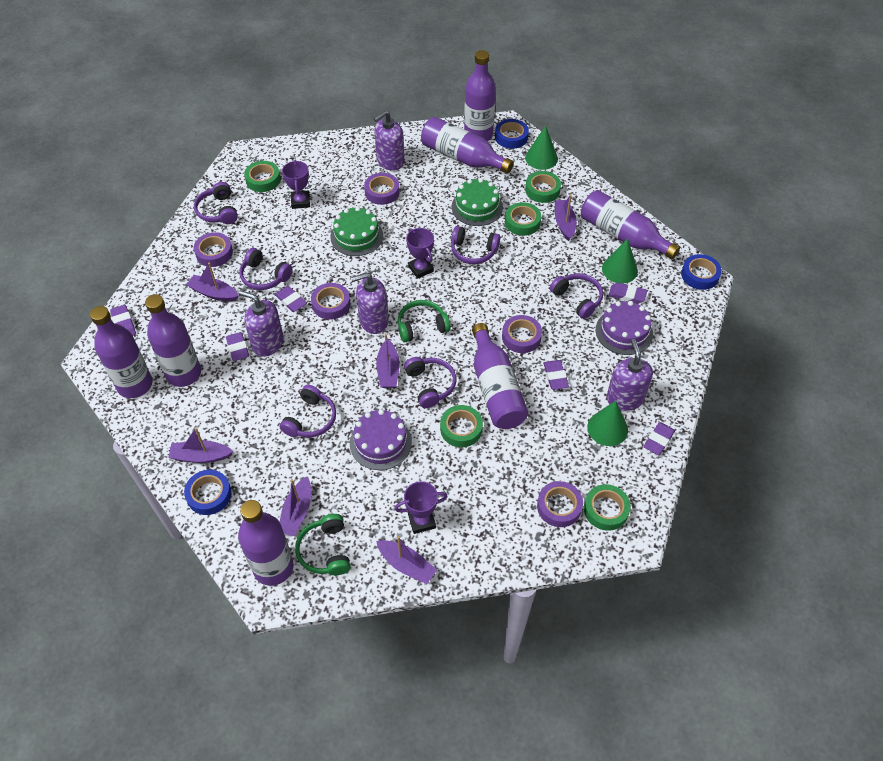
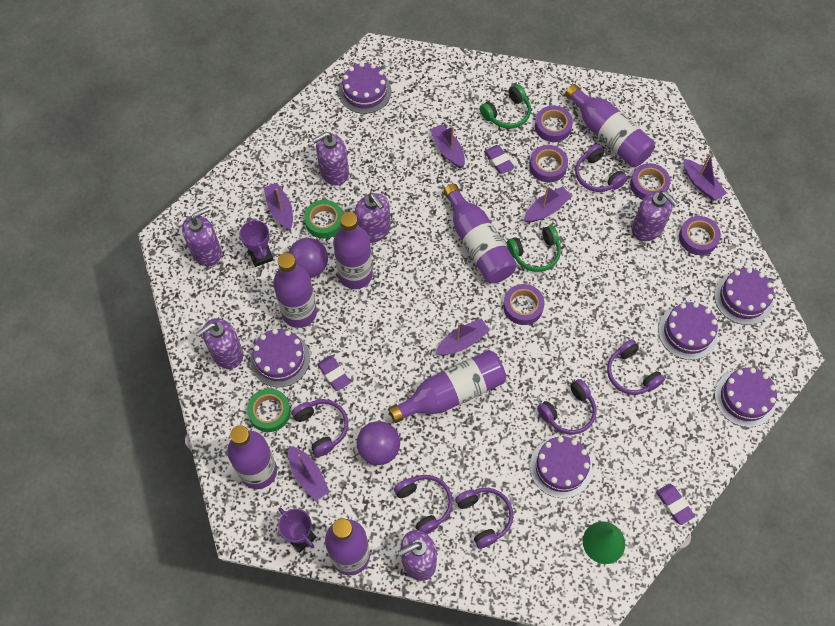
blue tape: 3 -> 0
green cake: 2 -> 0
green cone: 3 -> 1
green tape: 5 -> 2
purple ball: 0 -> 2
purple cake: 2 -> 6
purple eraser: 6 -> 3
purple soap dispenser: 4 -> 6
purple trophy: 3 -> 2

